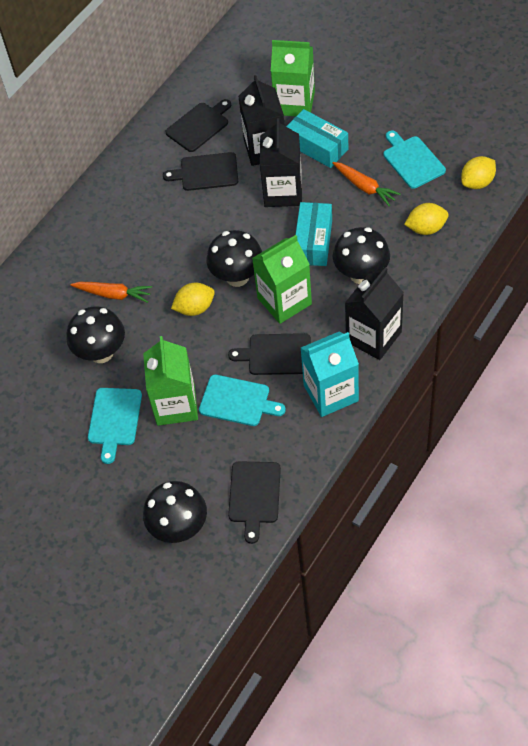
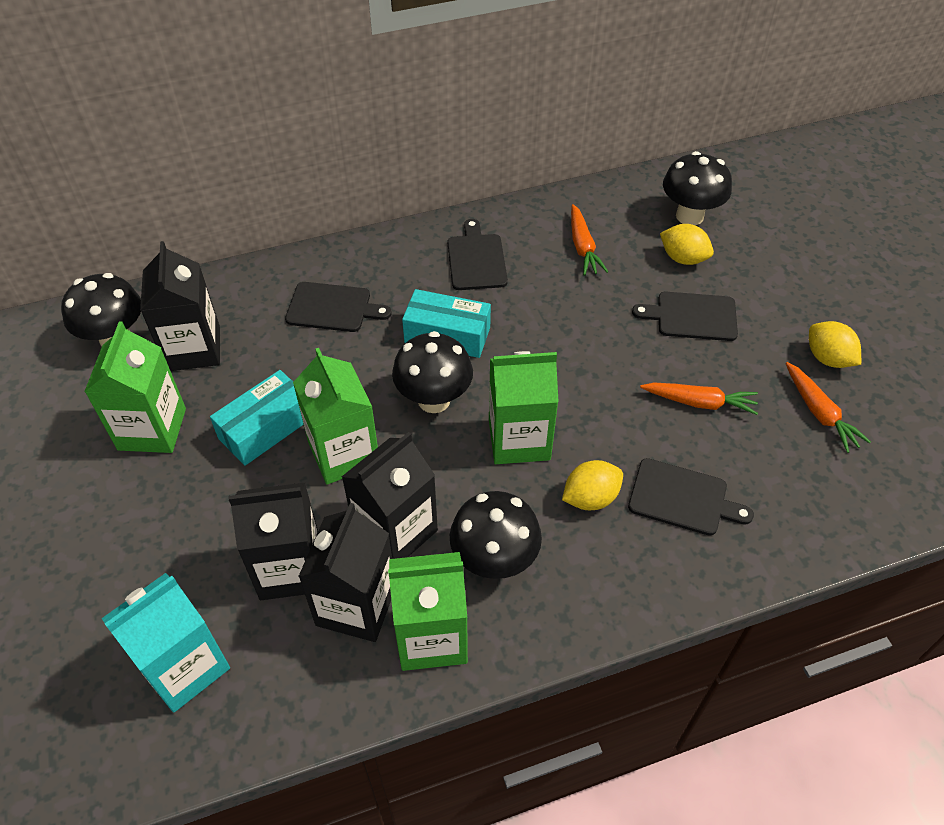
black carton: 3 -> 4
green carton: 3 -> 4
orange carrot: 2 -> 3
turquoise cutting board: 3 -> 0

